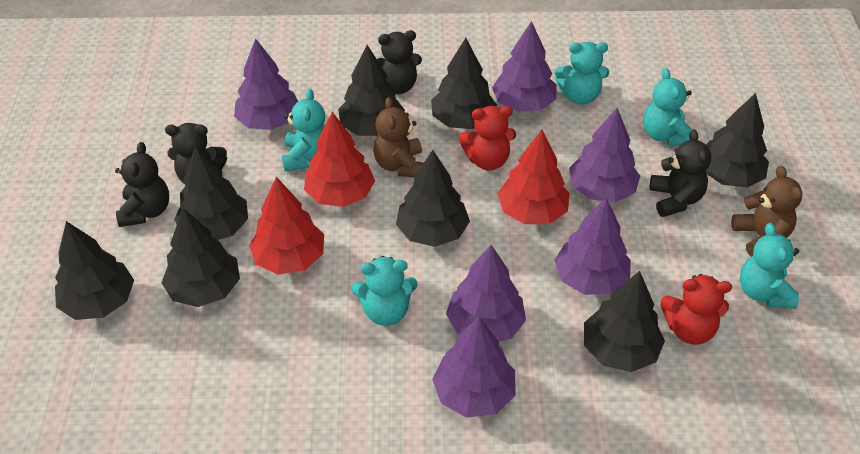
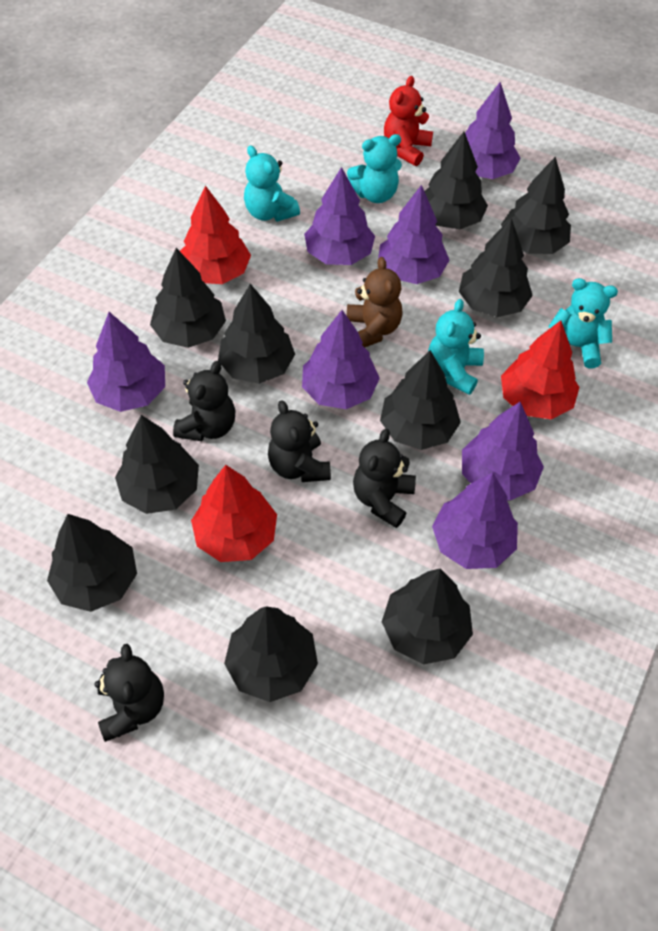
black tree: 8 -> 10
brown teddy bear: 2 -> 1
purple tree: 6 -> 7
red teddy bear: 2 -> 1
turquoise teddy bear: 5 -> 4

